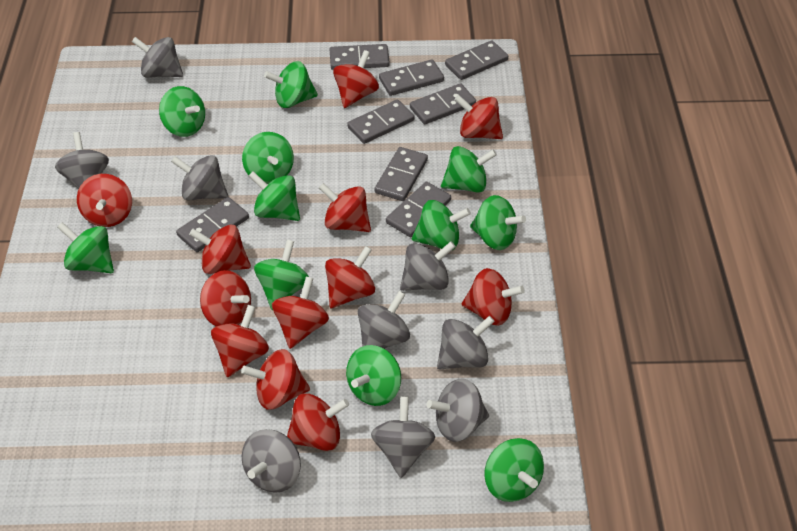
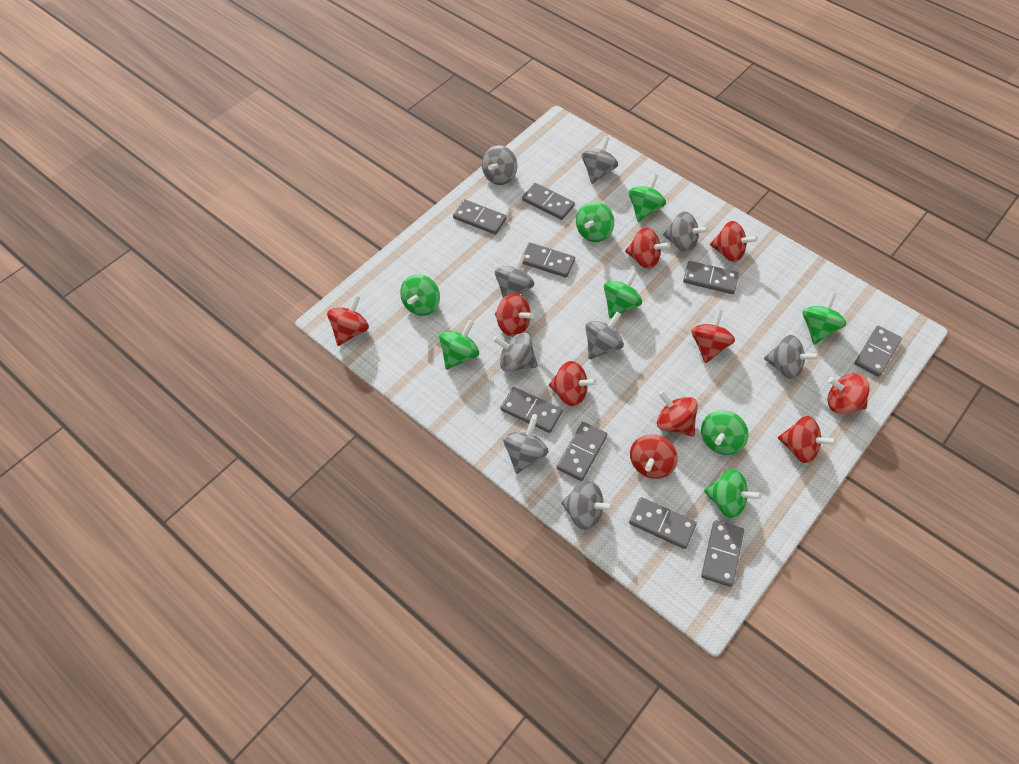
green spinning top: 11 -> 8
grey domino: 8 -> 9
red spinning top: 12 -> 10

